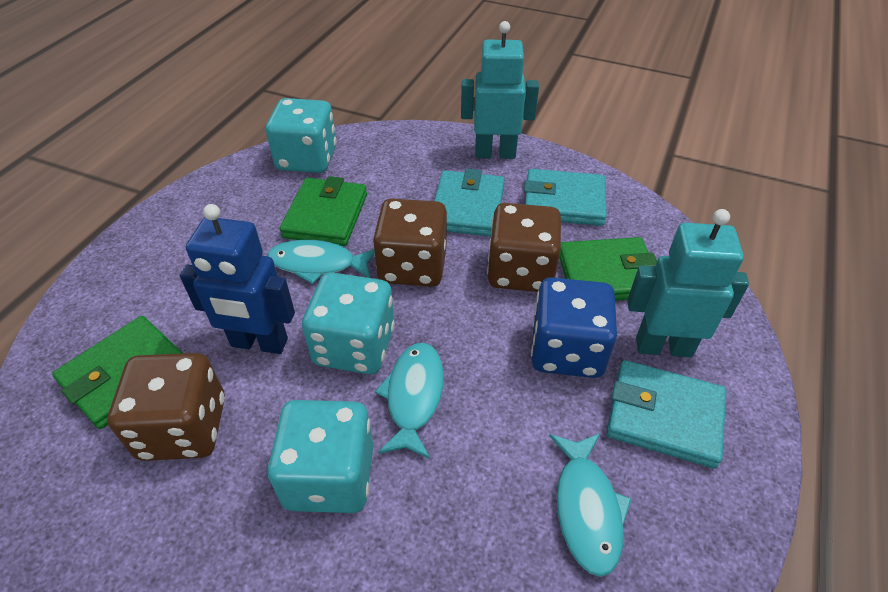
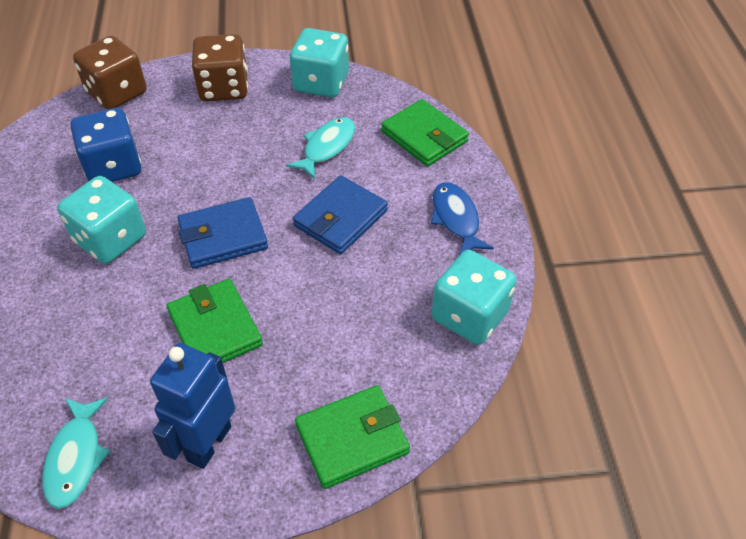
blue fish: 0 -> 1
blue wallet: 0 -> 2
brown dice: 3 -> 2
turquoise fish: 3 -> 2
turquoise robot: 2 -> 0
turquoise wallet: 3 -> 0

